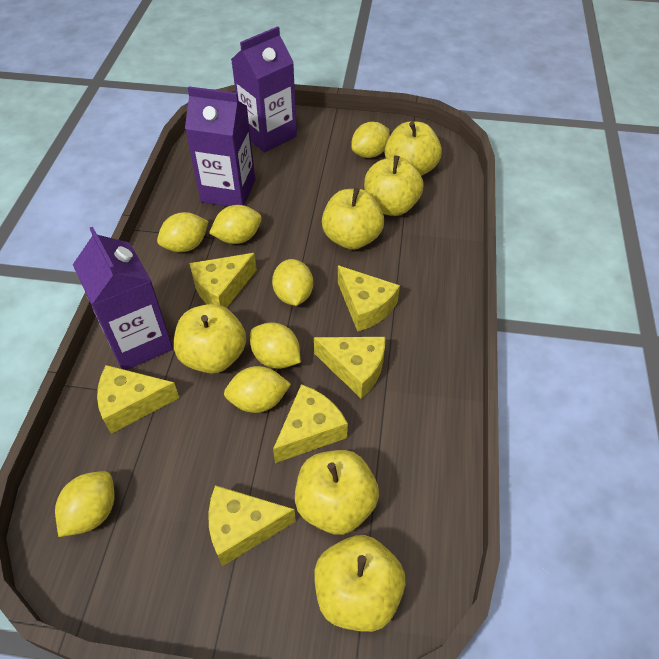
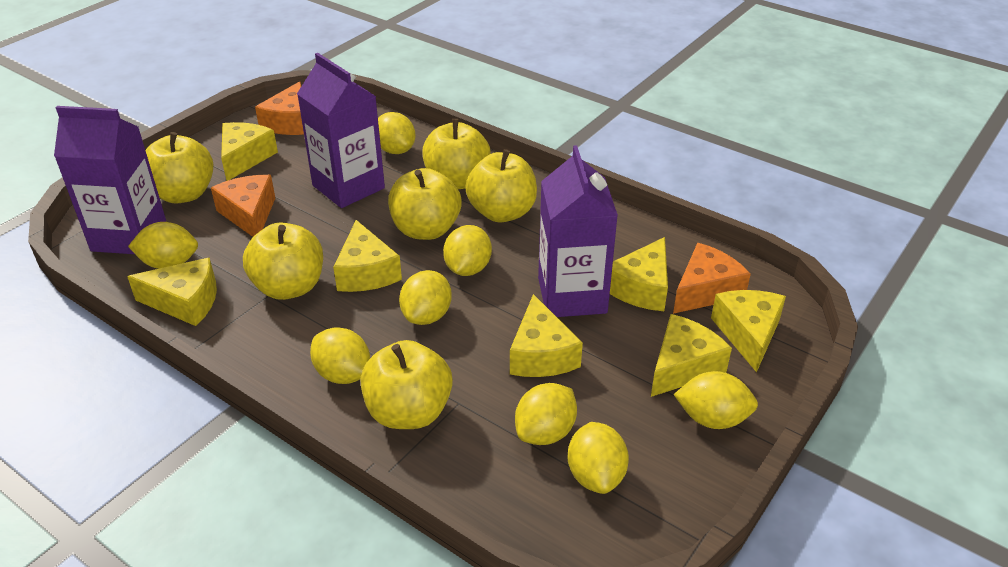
orange cheese: 0 -> 3
yellow cheese: 6 -> 7
yellow lemon: 7 -> 8

